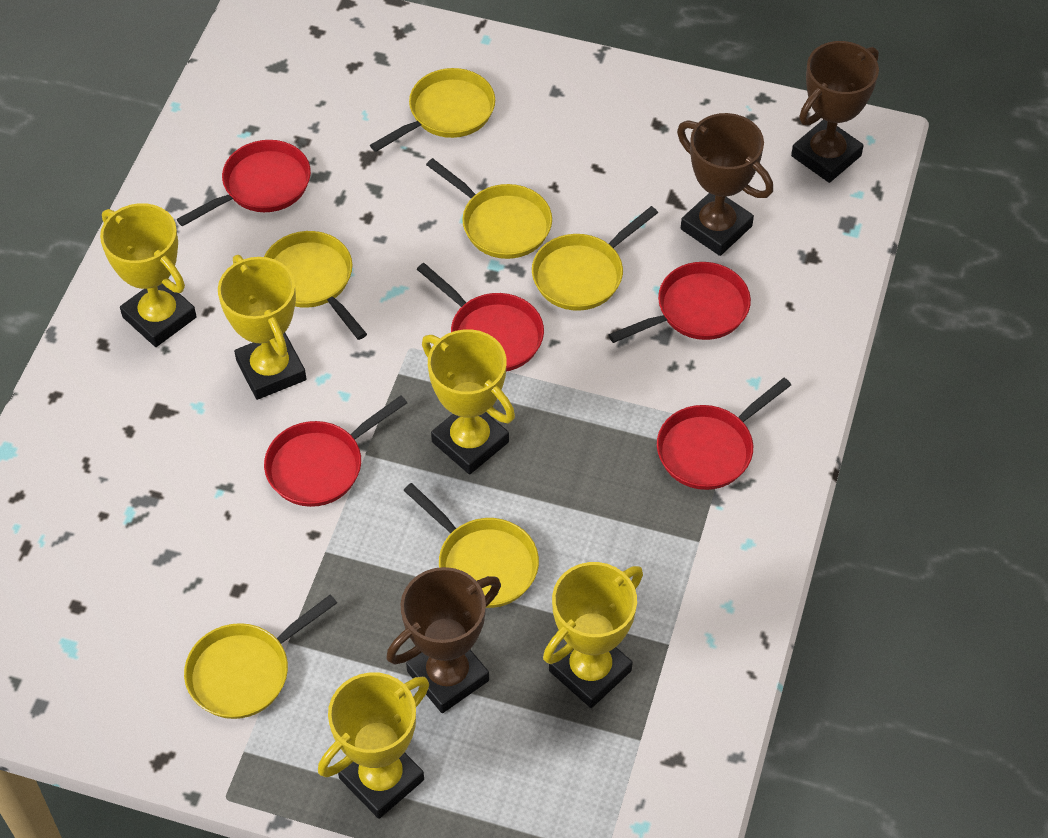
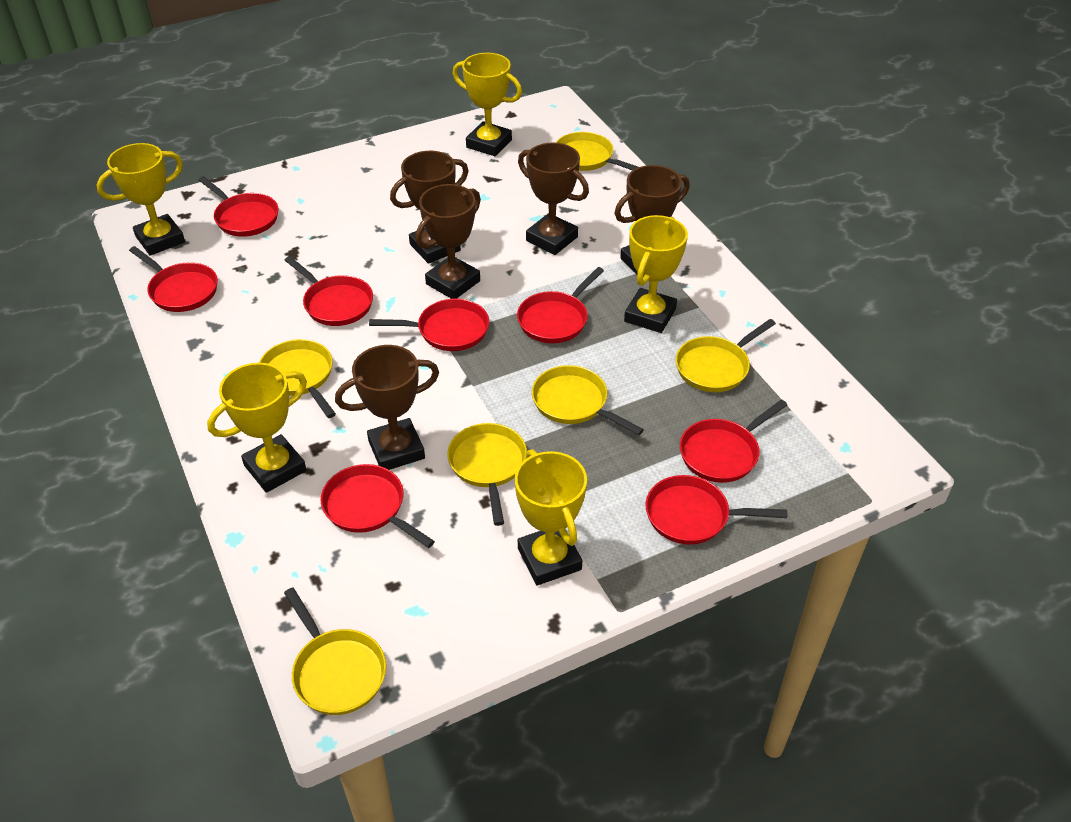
brown trophy: 3 -> 5
red pan: 5 -> 8

